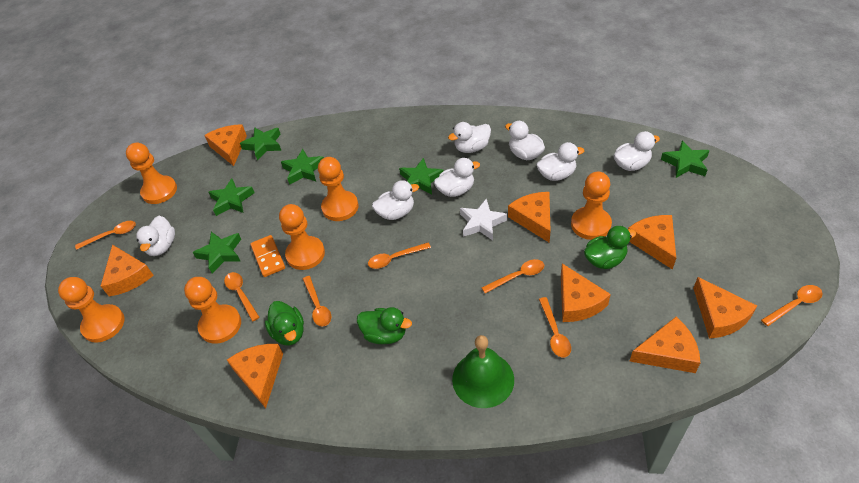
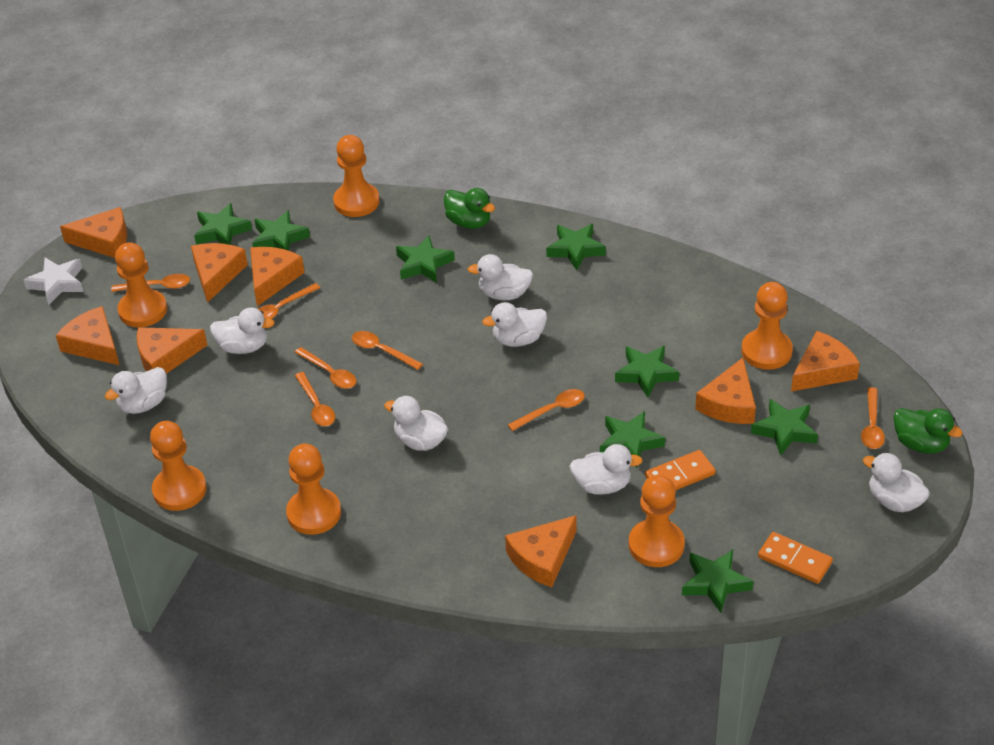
green bell: 1 -> 0
green duck: 3 -> 2
green star: 6 -> 8
orange domino: 1 -> 2

